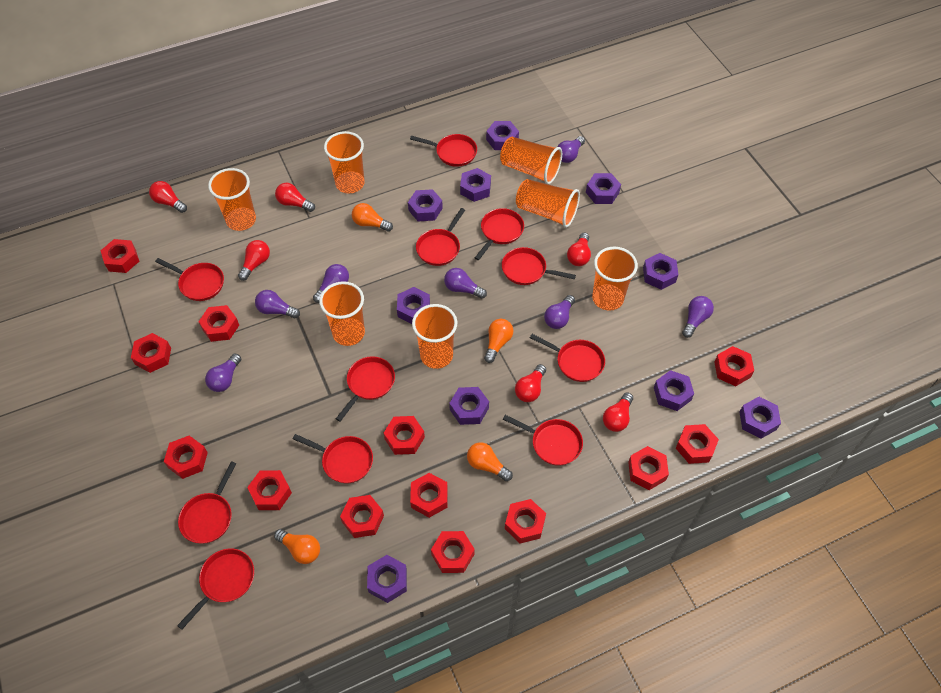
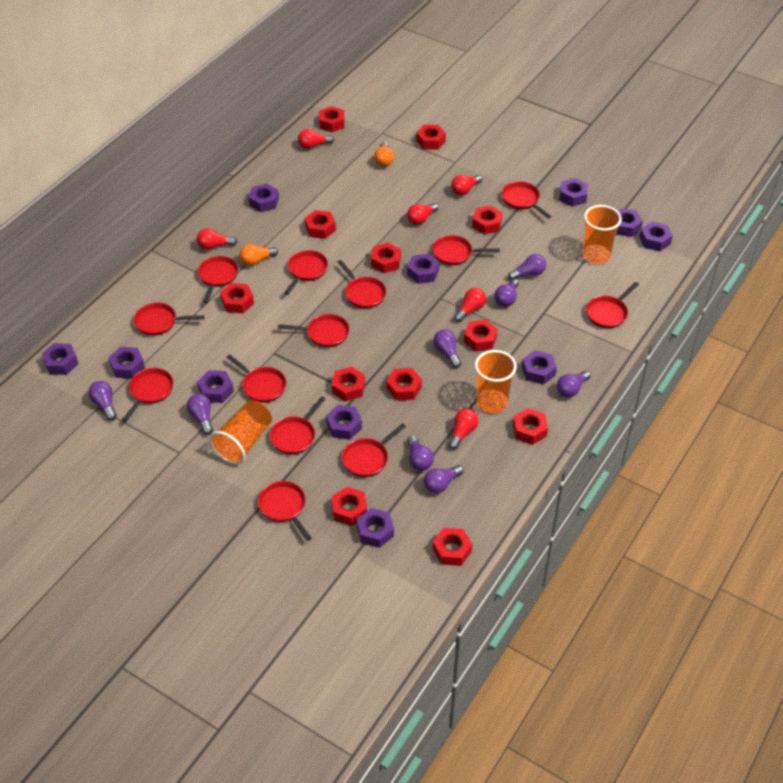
orange cup: 7 -> 3
orange light bulb: 4 -> 2
purple light bulb: 7 -> 8
purple nut: 10 -> 11
red nut: 13 -> 12
red pan: 11 -> 13

